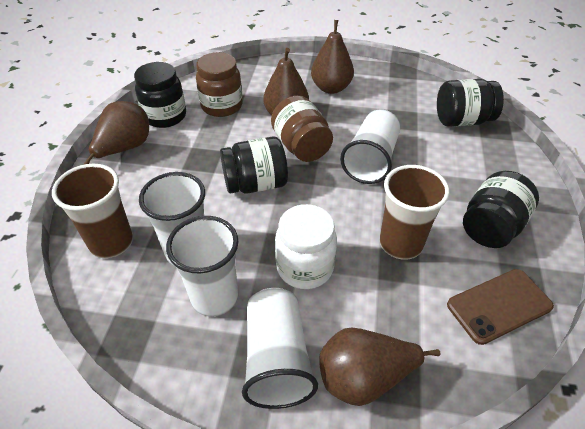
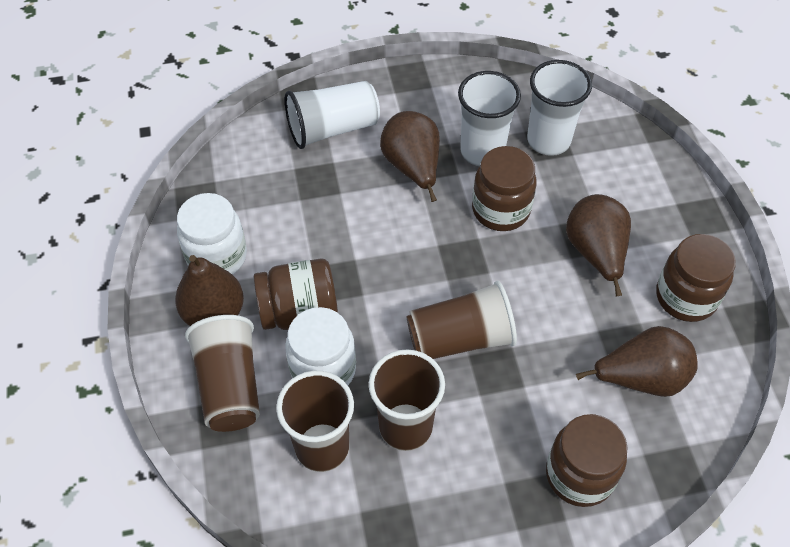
black jar: 4 -> 0
brown cup: 2 -> 4
brown jar: 2 -> 4
brown phone: 1 -> 0
white cup: 4 -> 3
white jar: 1 -> 2

